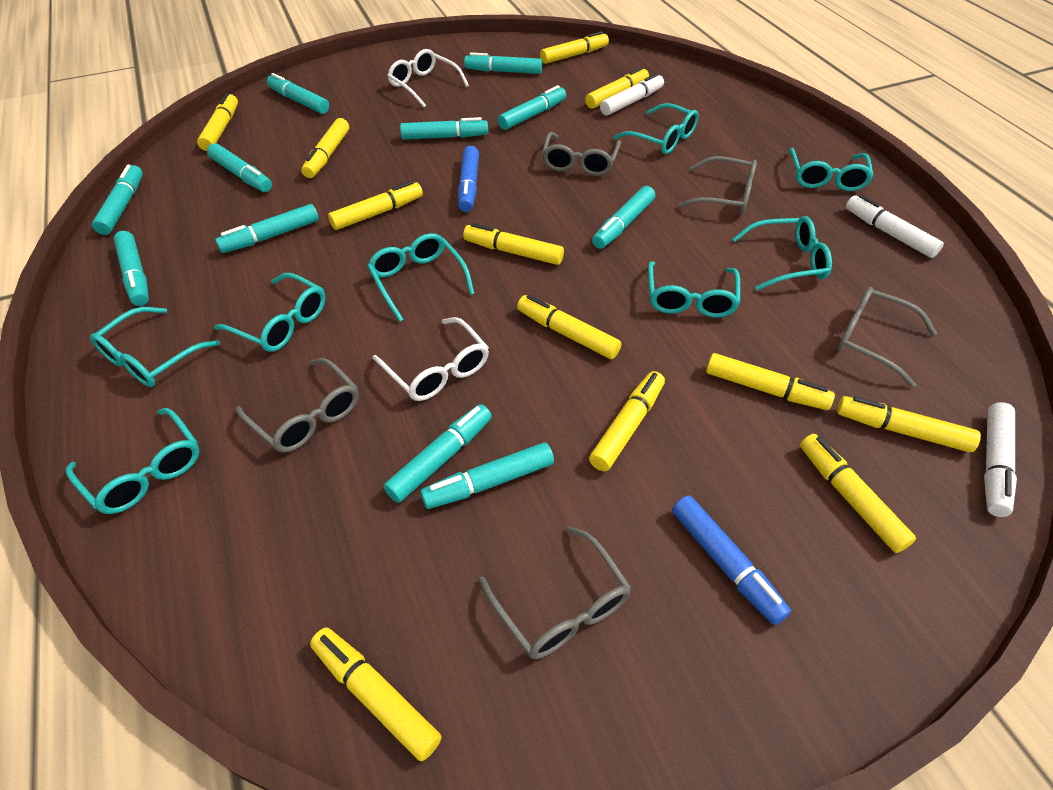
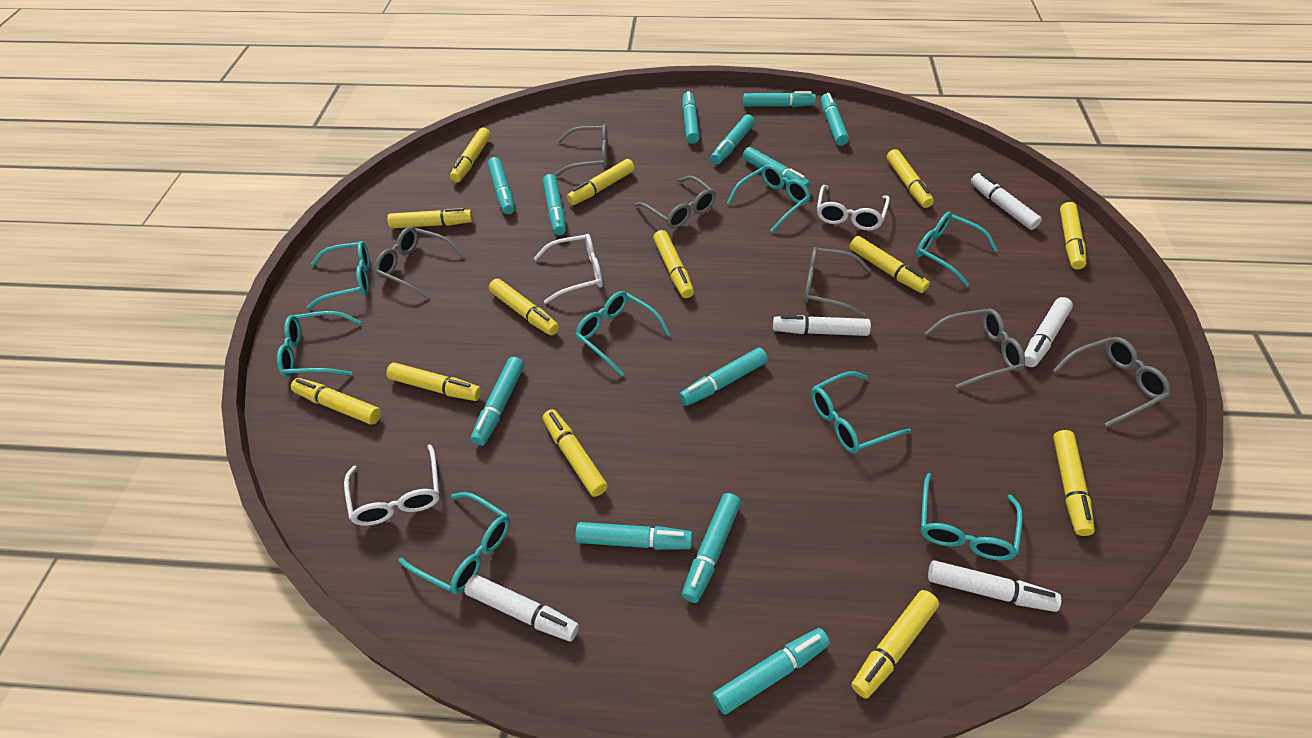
blue marker: 2 -> 0
grey glasses: 5 -> 6
turquoise marker: 11 -> 12
white glasses: 2 -> 3
white marker: 3 -> 5
yellow marker: 12 -> 13

